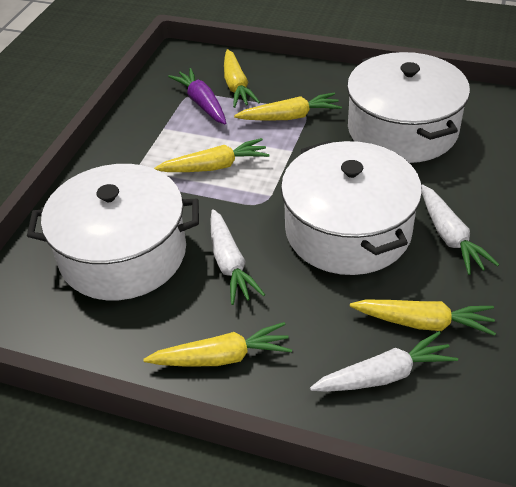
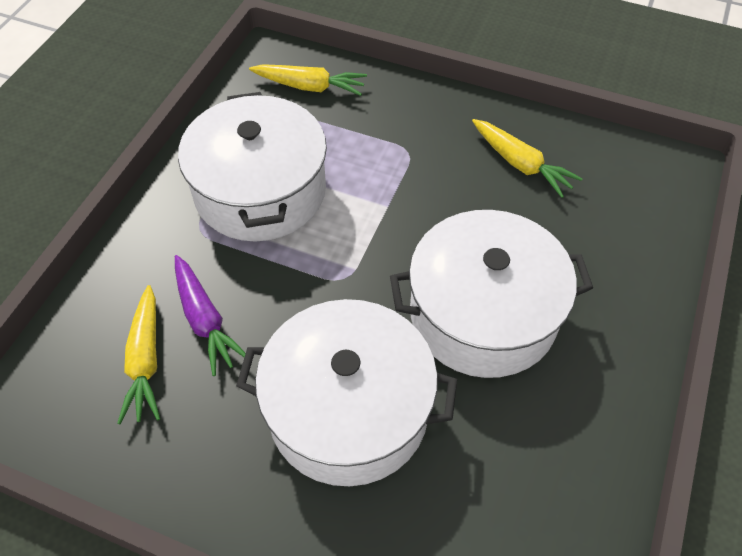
white carrot: 3 -> 0
yellow carrot: 5 -> 3

